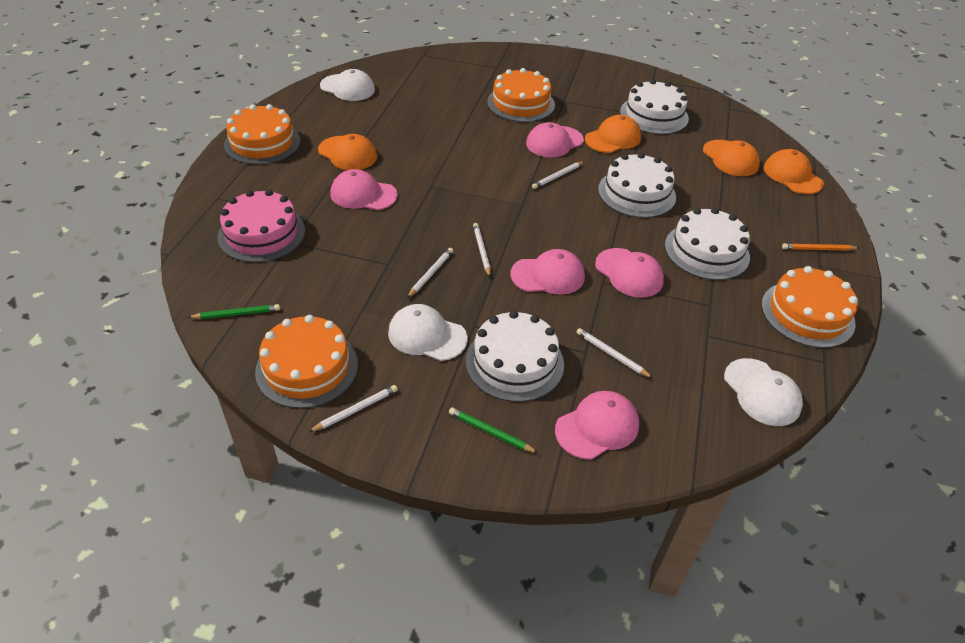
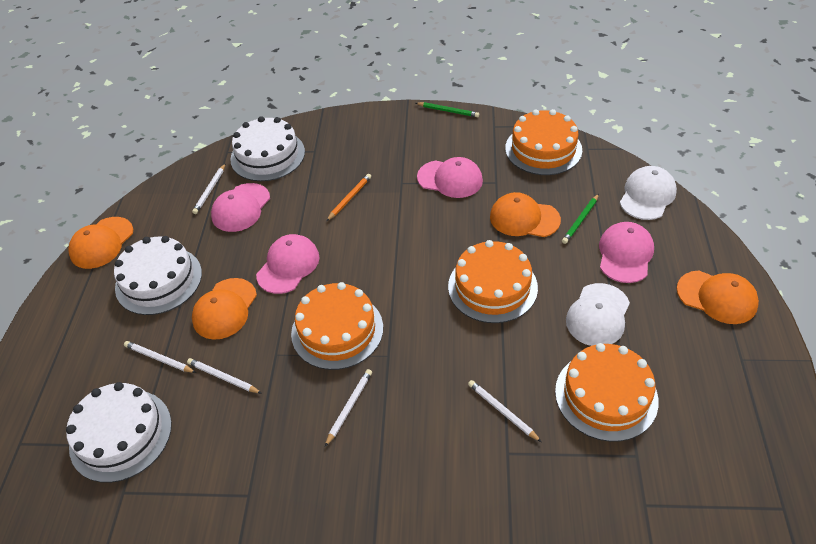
pink cake: 1 -> 0
pink cap: 5 -> 4
white cake: 4 -> 3
white cap: 3 -> 2

